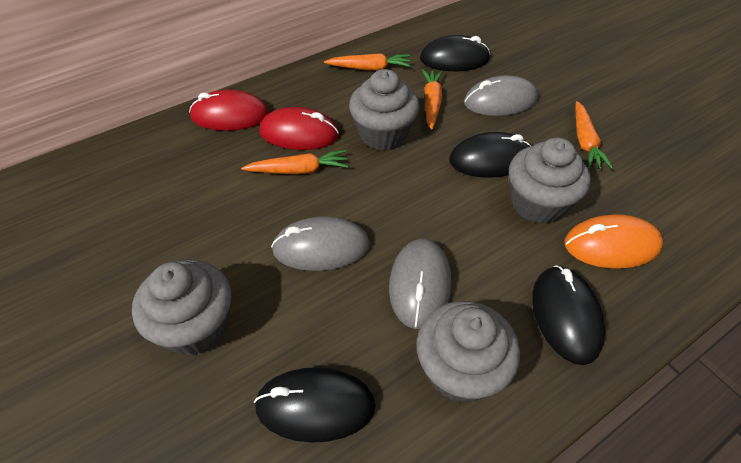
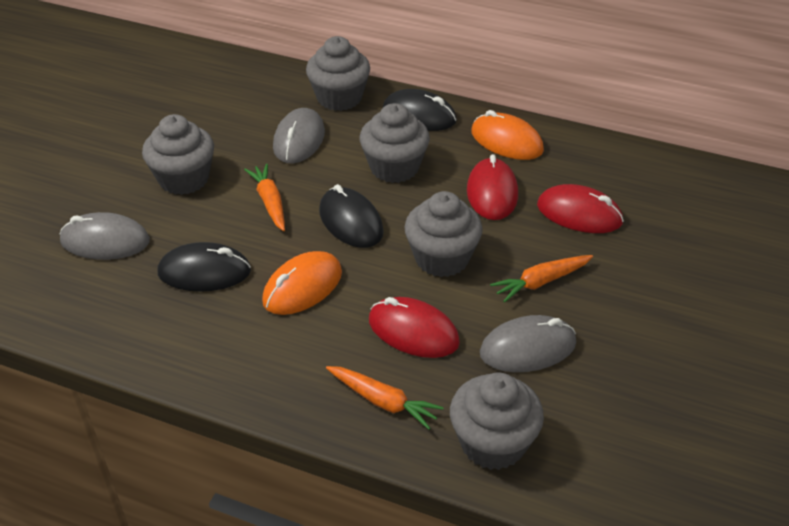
black mouse: 4 -> 3
grey cupcake: 4 -> 5
orange carrot: 4 -> 3
orange mouse: 1 -> 2
red mouse: 2 -> 3

